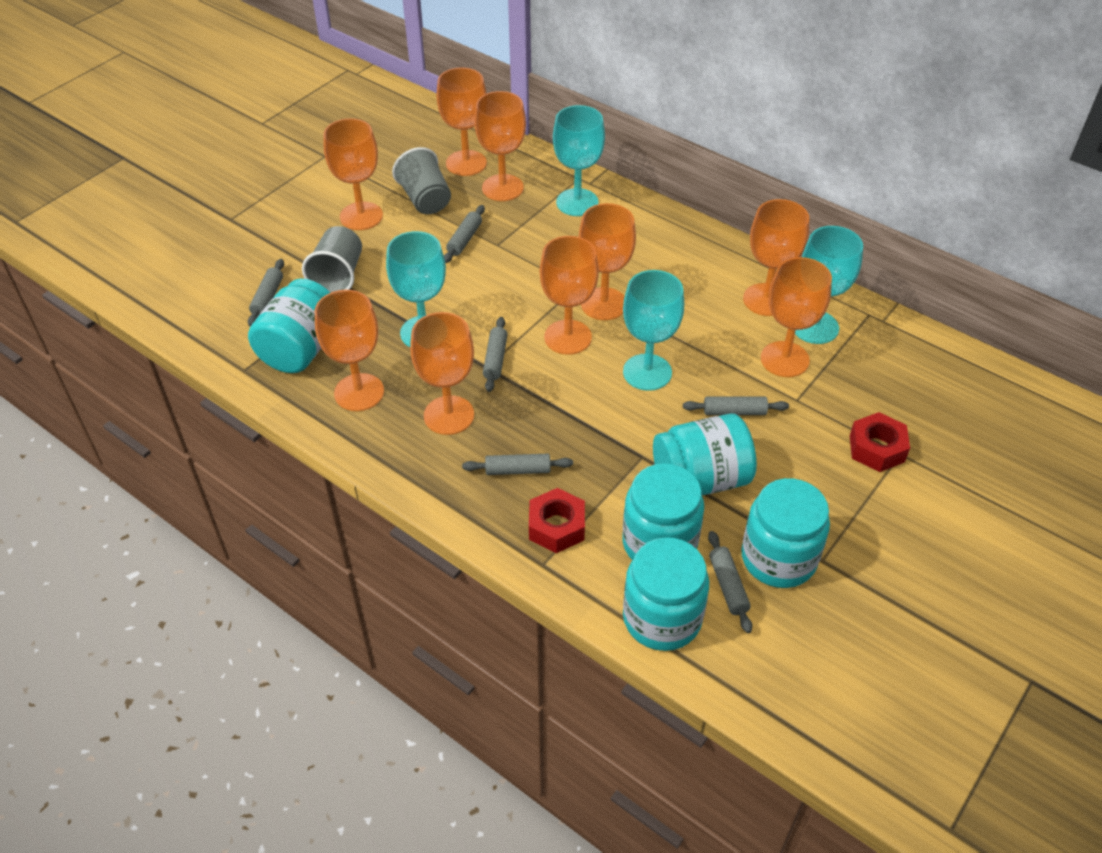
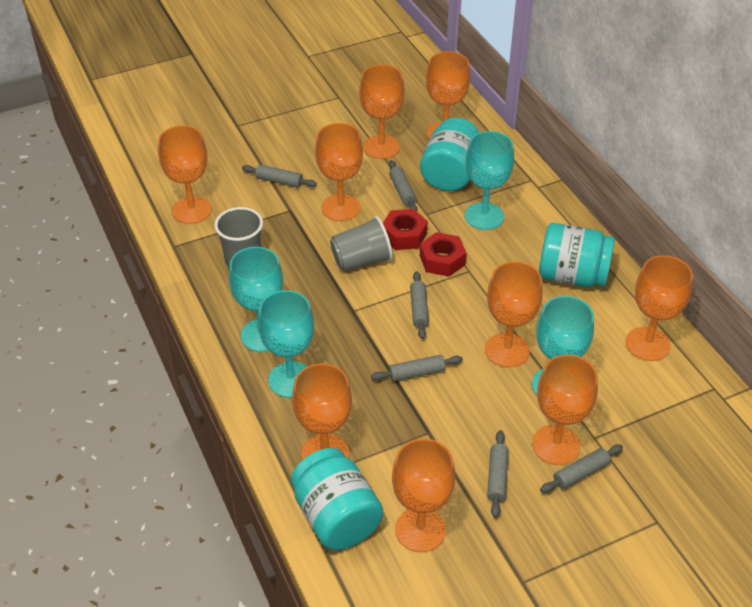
turquoise jar: 5 -> 3

